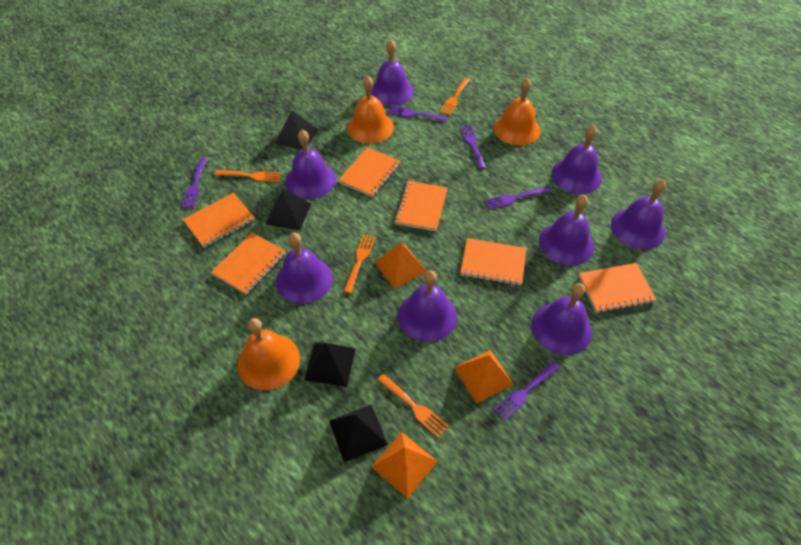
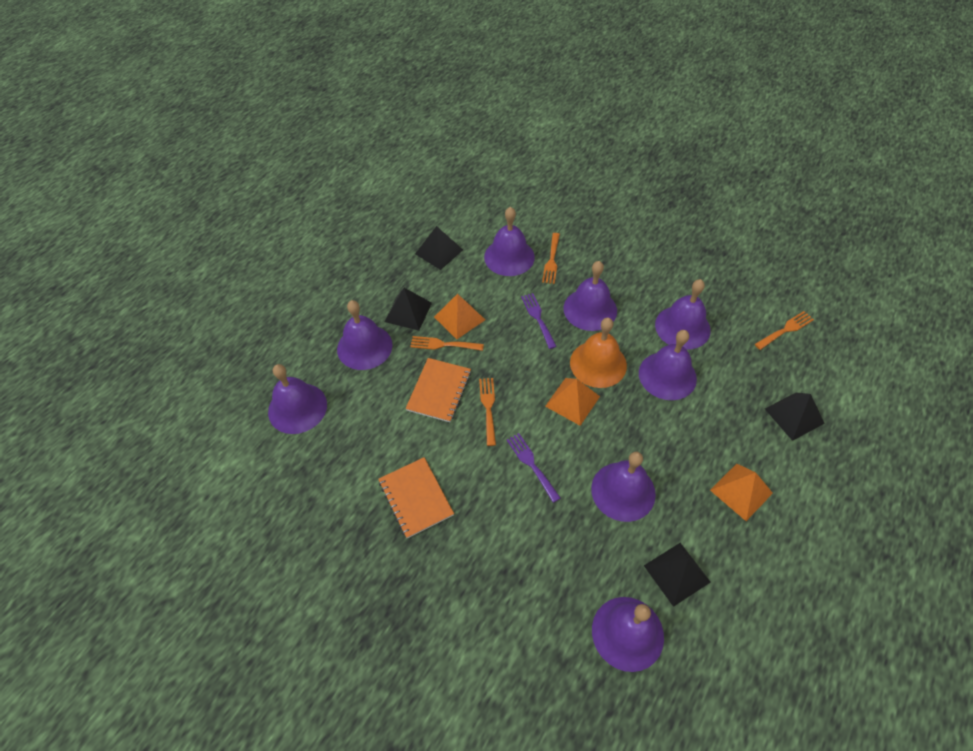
orange bell: 3 -> 1
orange notebook: 6 -> 2
purple fork: 5 -> 2

